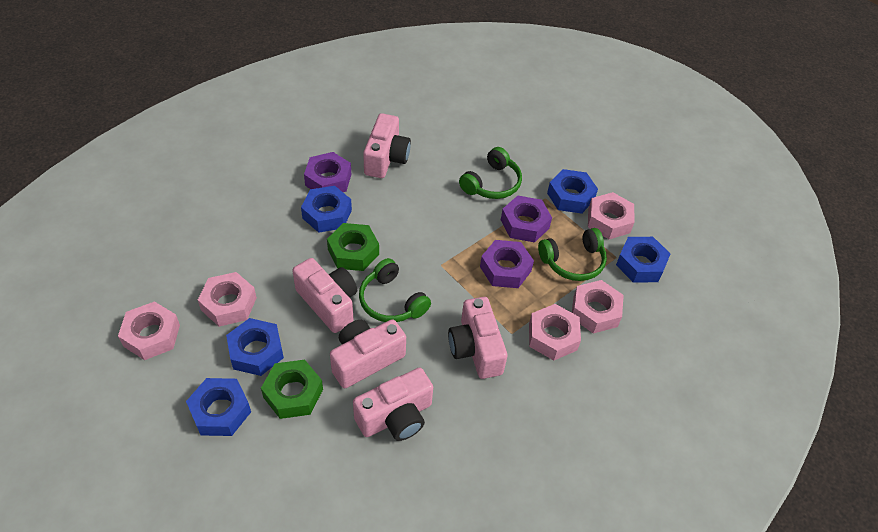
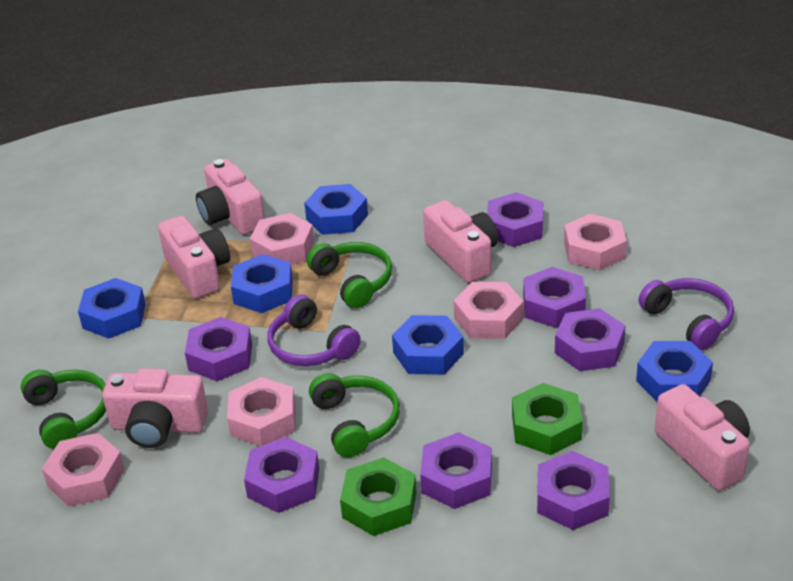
purple headphones: 0 -> 2
purple nut: 3 -> 7

